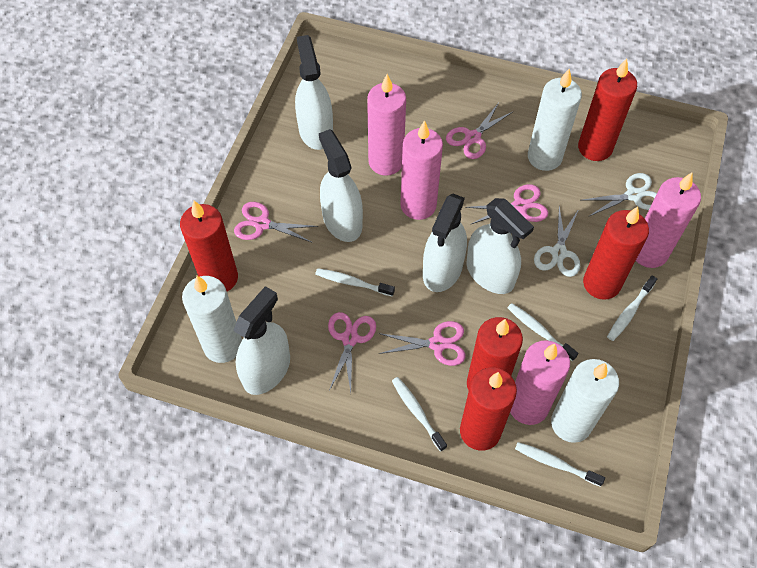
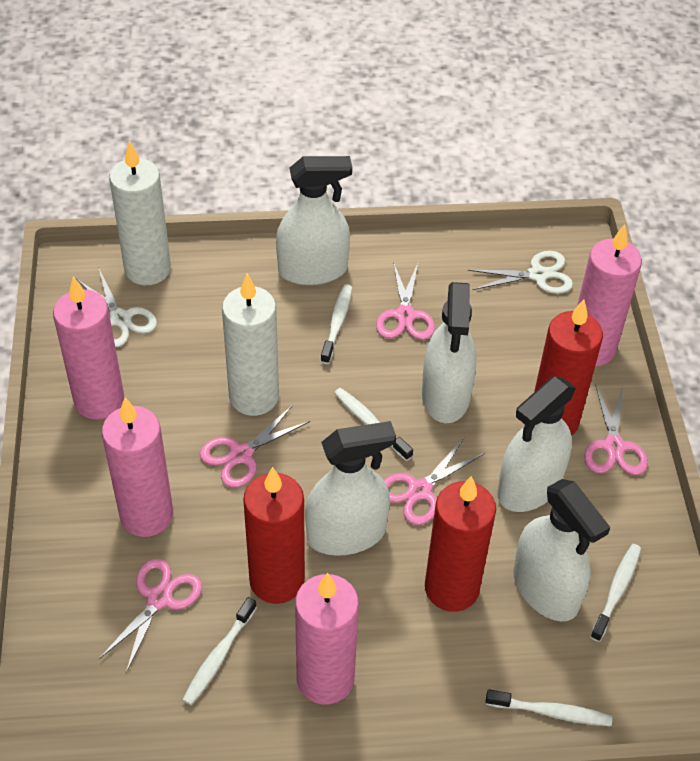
red candle: 5 -> 3
white candle: 3 -> 2

